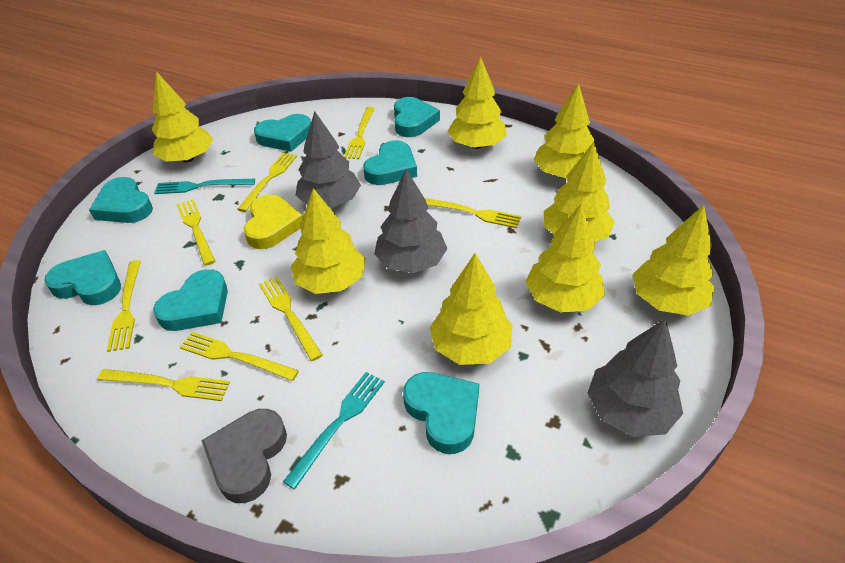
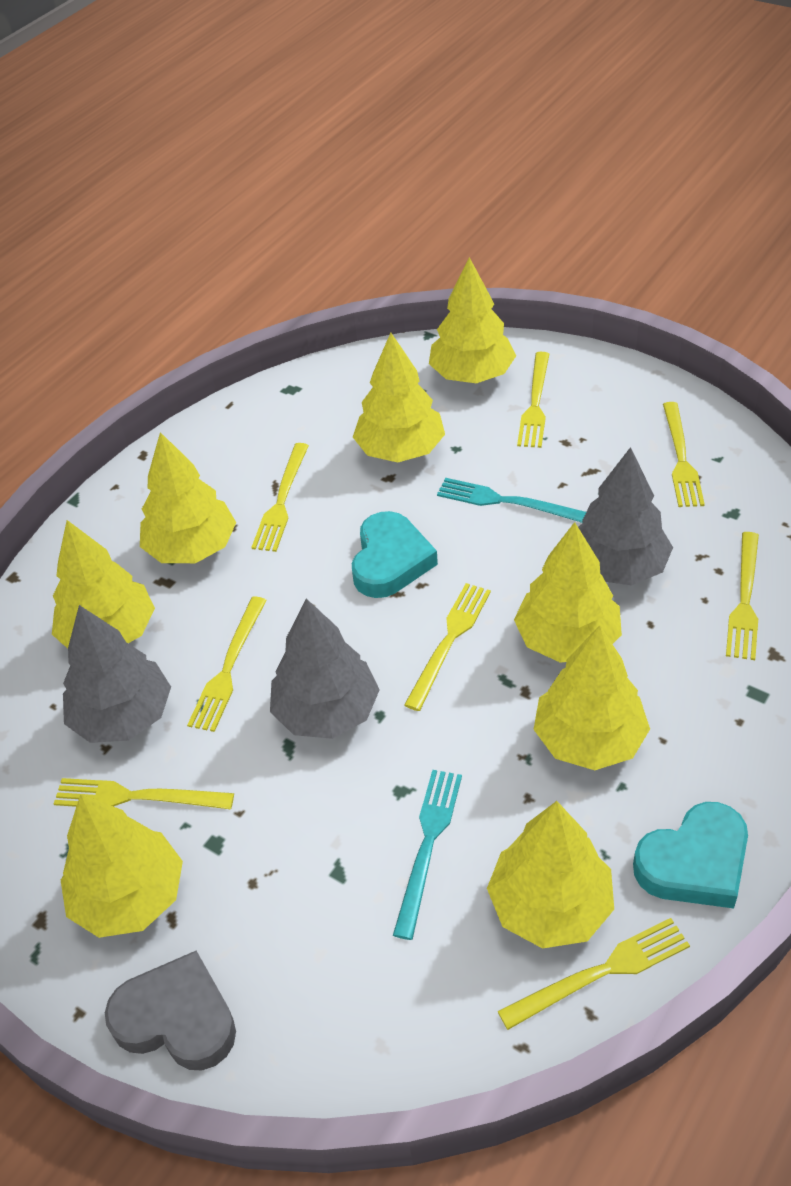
turquoise heart: 7 -> 2
yellow heart: 1 -> 0

